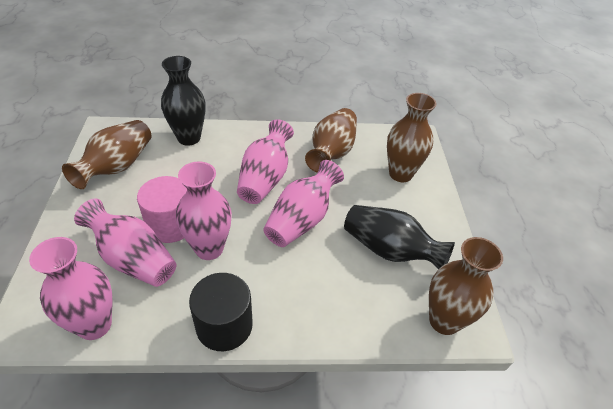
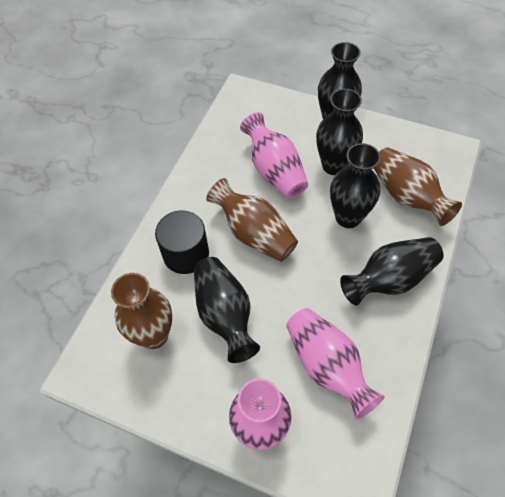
black vase: 2 -> 5
brown vase: 4 -> 3
pink cylinder: 1 -> 0
pink vase: 5 -> 3

